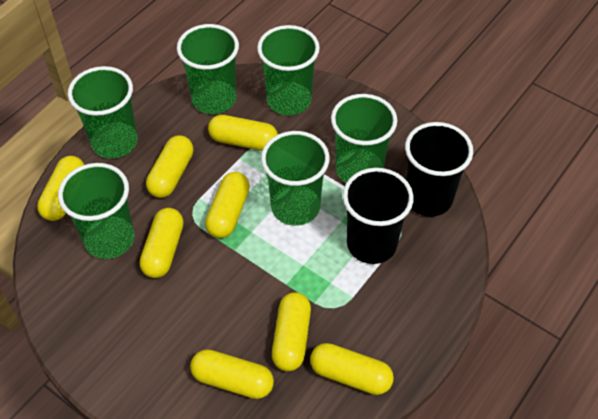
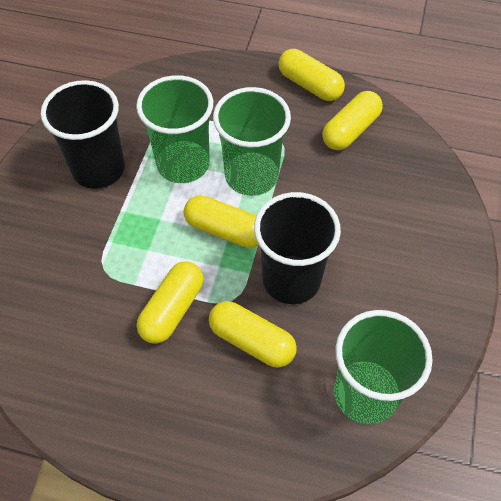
green cup: 6 -> 3
yellow capsule: 8 -> 5

